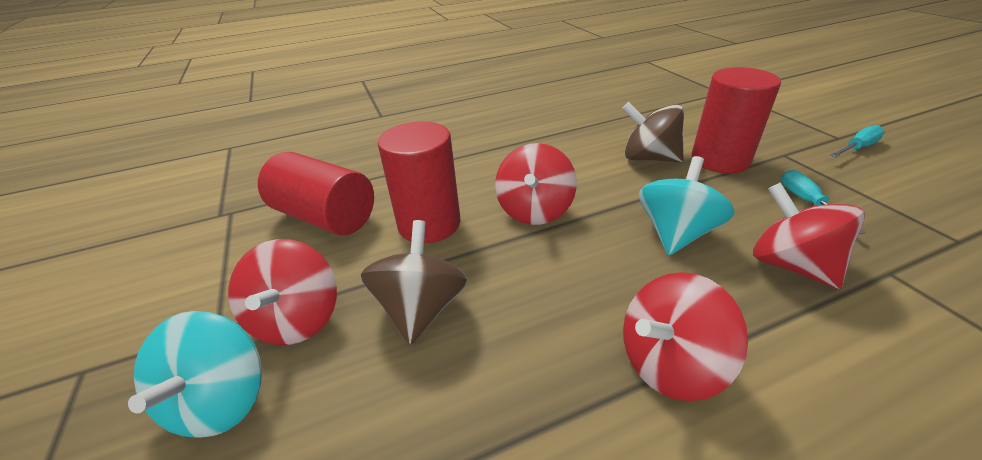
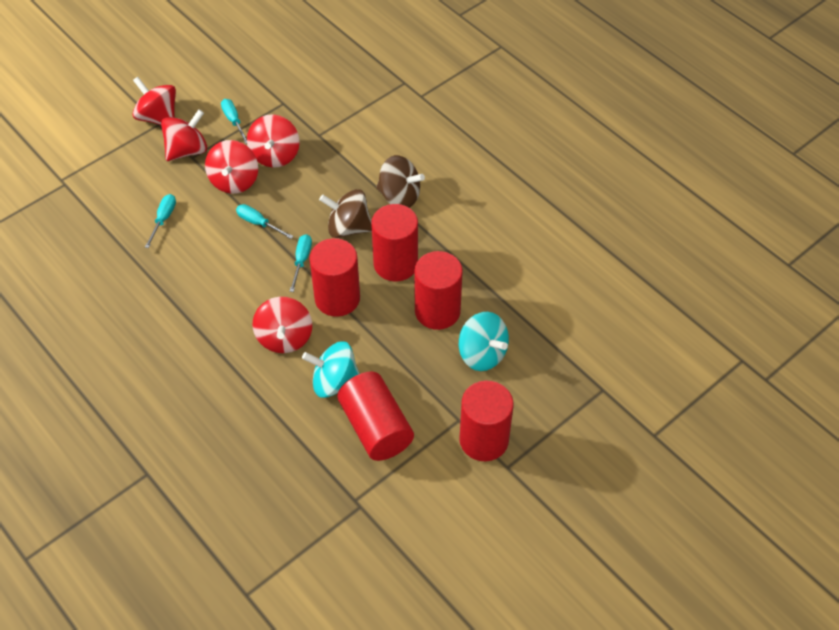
red cylinder: 3 -> 5
red spinning top: 4 -> 5
turquoise screwdriver: 2 -> 4

